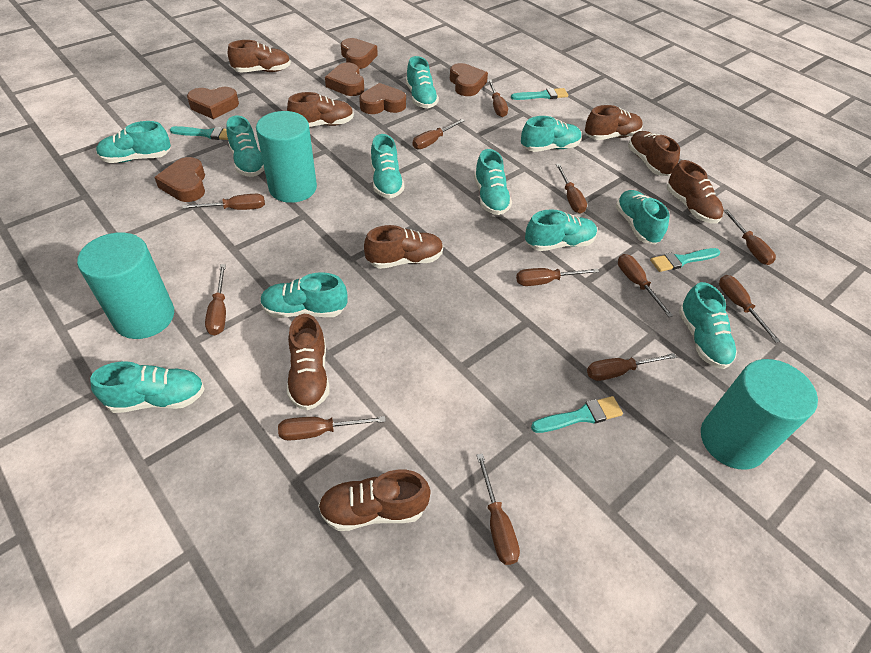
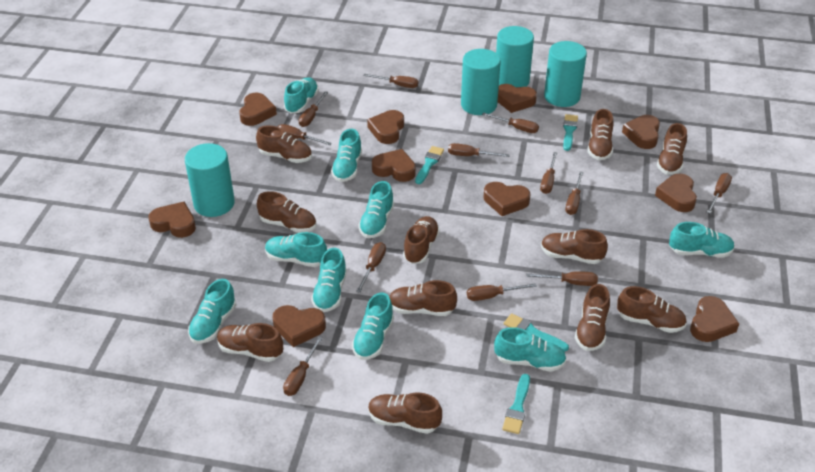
brown heart: 6 -> 10
brown shoe: 8 -> 11
turquoise cylinder: 3 -> 4
turquoise shoe: 11 -> 9

